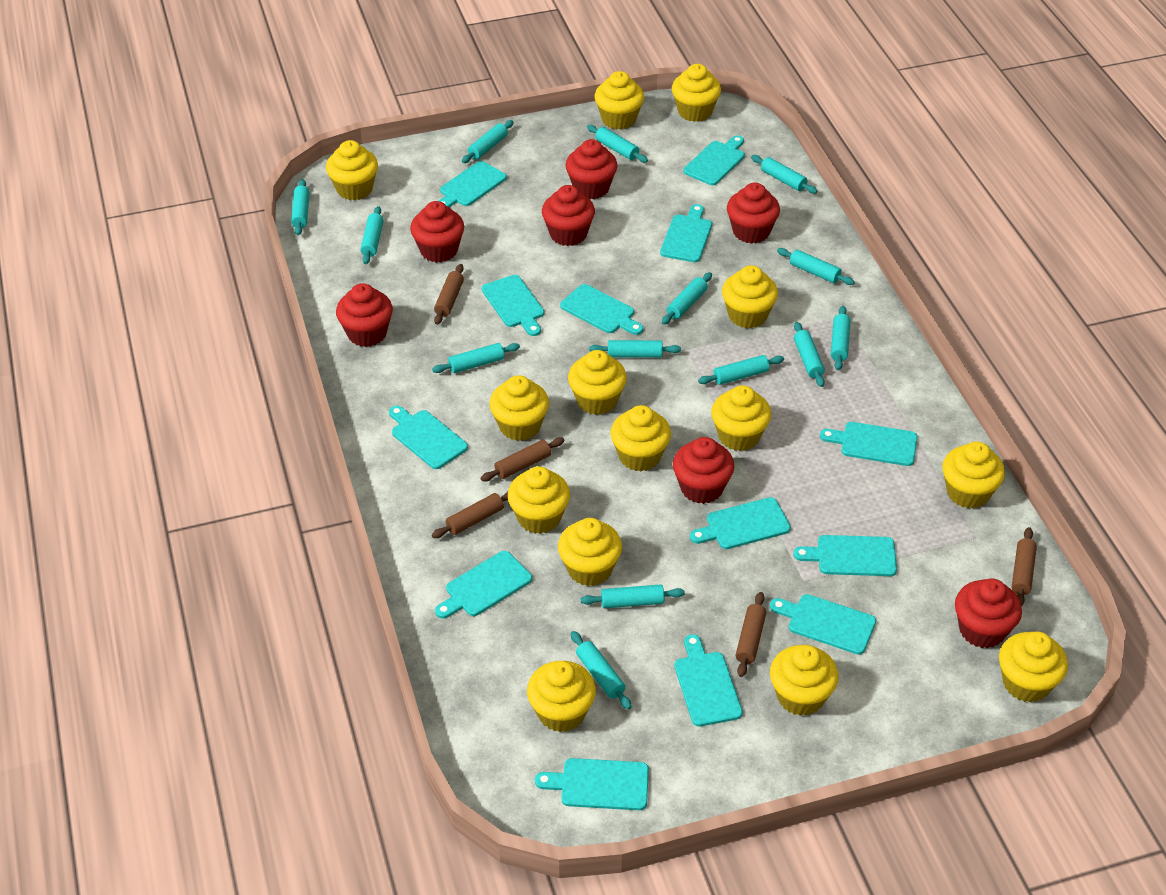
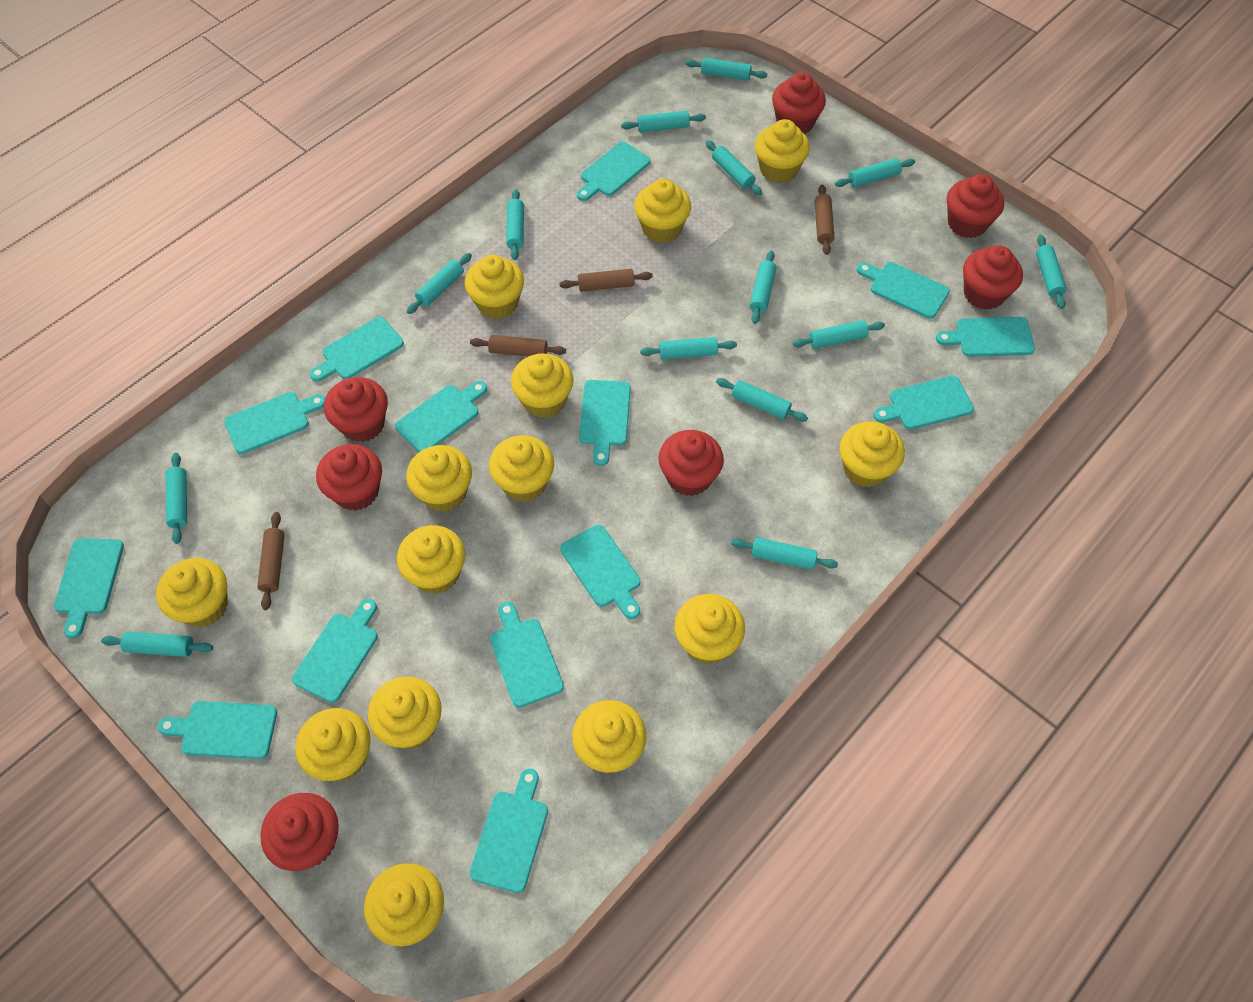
brown rolling pin: 5 -> 4
turquoise cutting board: 13 -> 14

